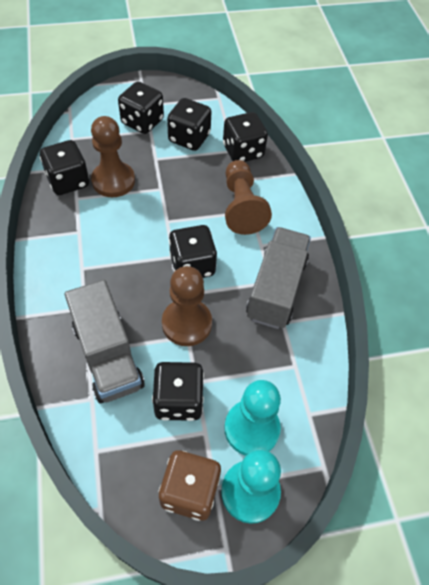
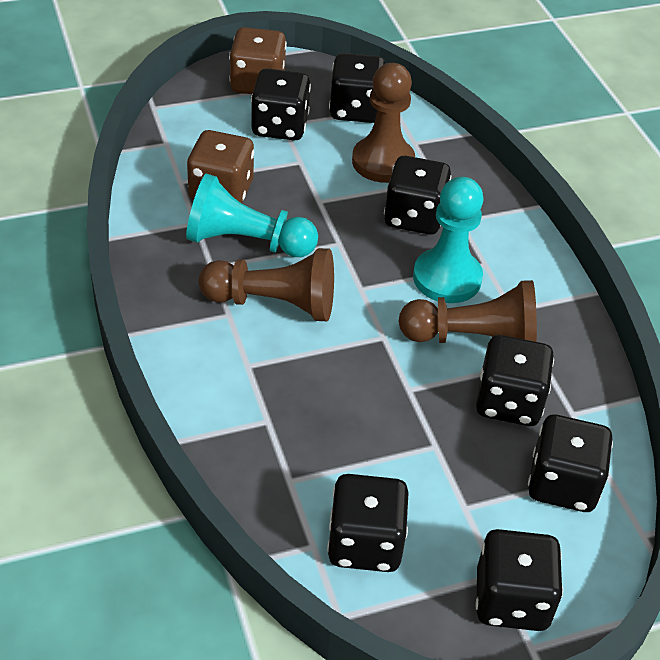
black dice: 6 -> 7
brown dice: 1 -> 2
grey truck: 2 -> 0

